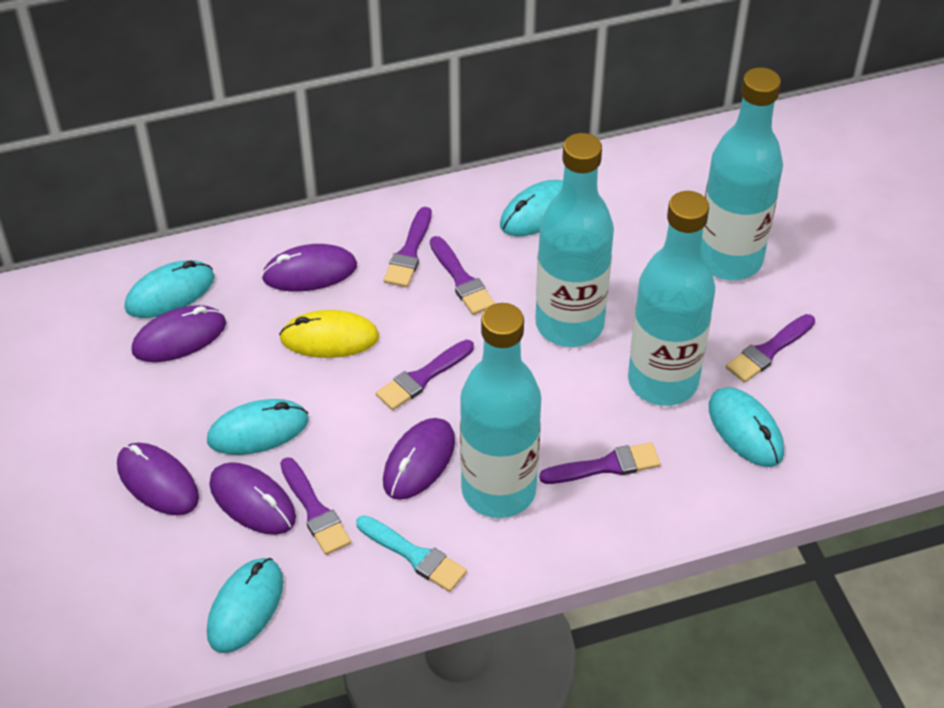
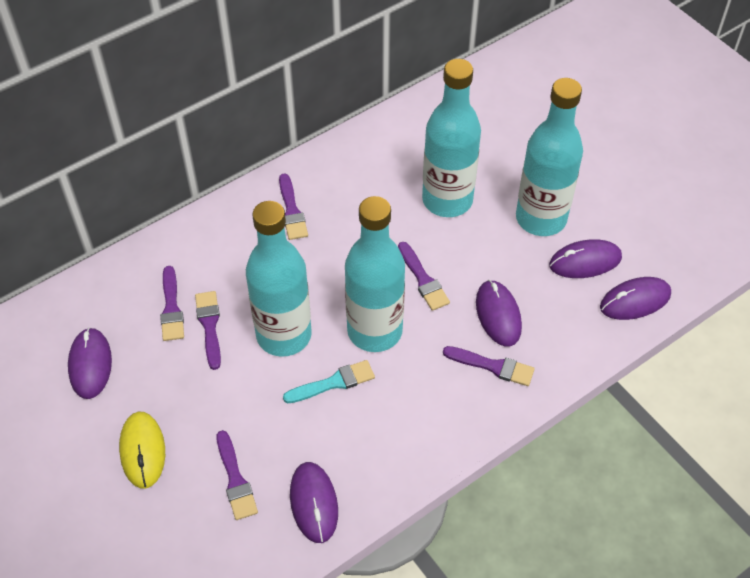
turquoise mouse: 5 -> 0

